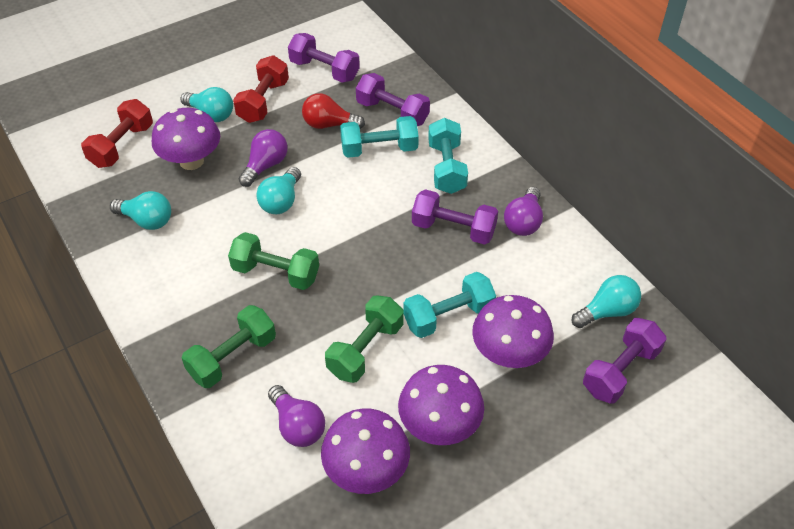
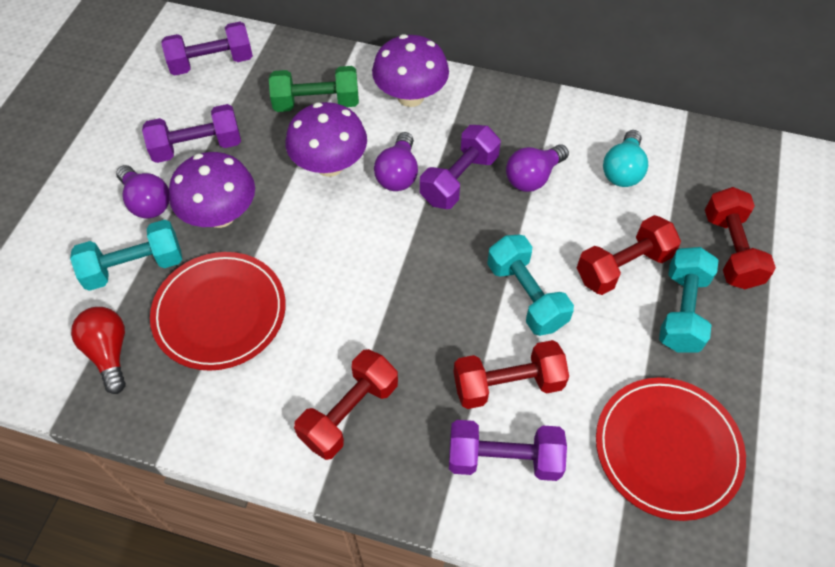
green dumbbell: 3 -> 1
purple mushroom: 4 -> 3
red dumbbell: 2 -> 4
red plate: 0 -> 2
turquoise light bulb: 4 -> 1

